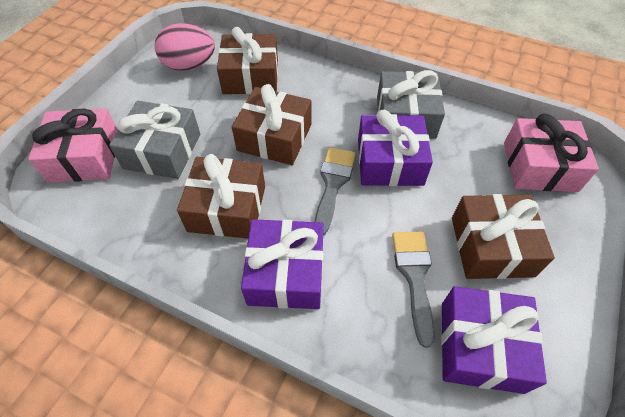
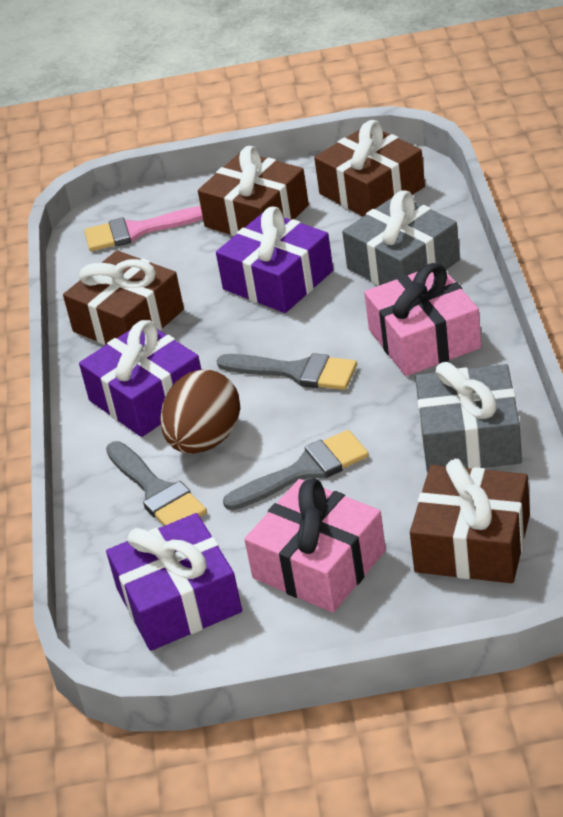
brown egg: 0 -> 1
grey brush: 2 -> 3
pink brush: 0 -> 1
pink egg: 1 -> 0

